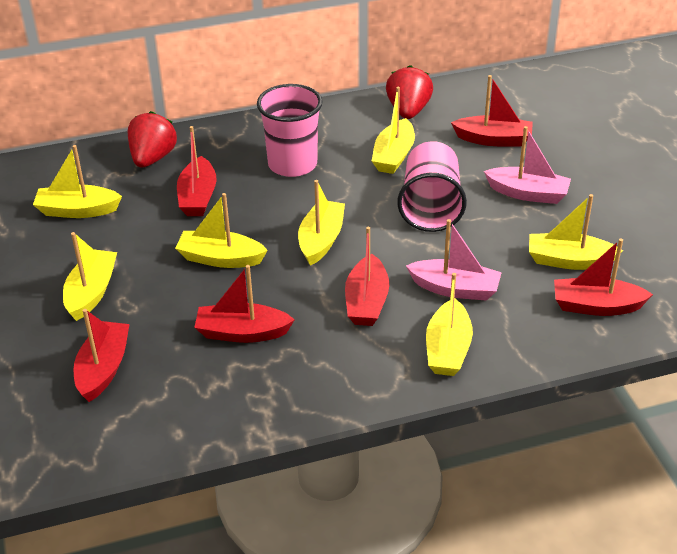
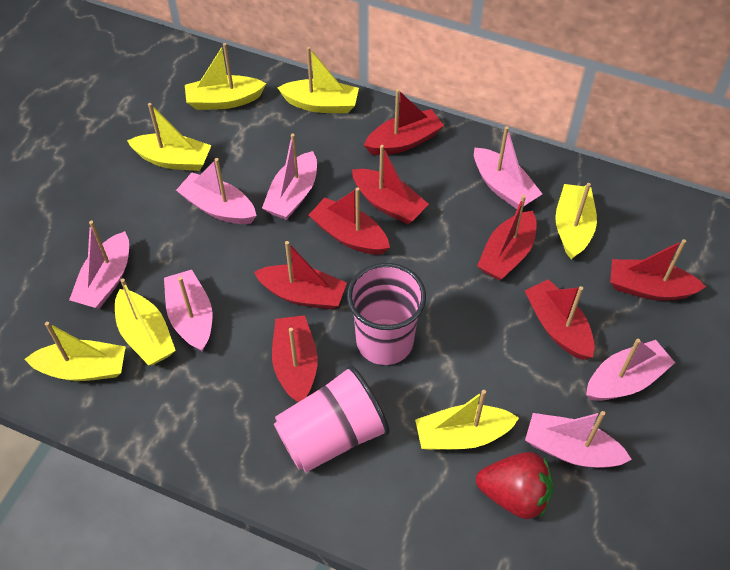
pink boat: 2 -> 7
red boat: 6 -> 8
red strawberry: 2 -> 1

